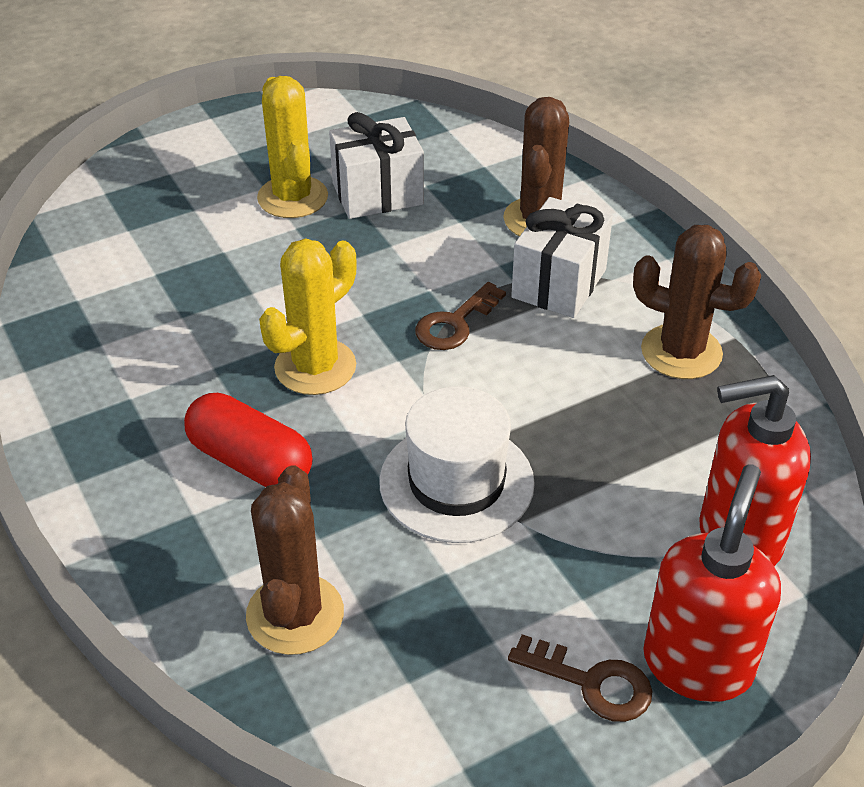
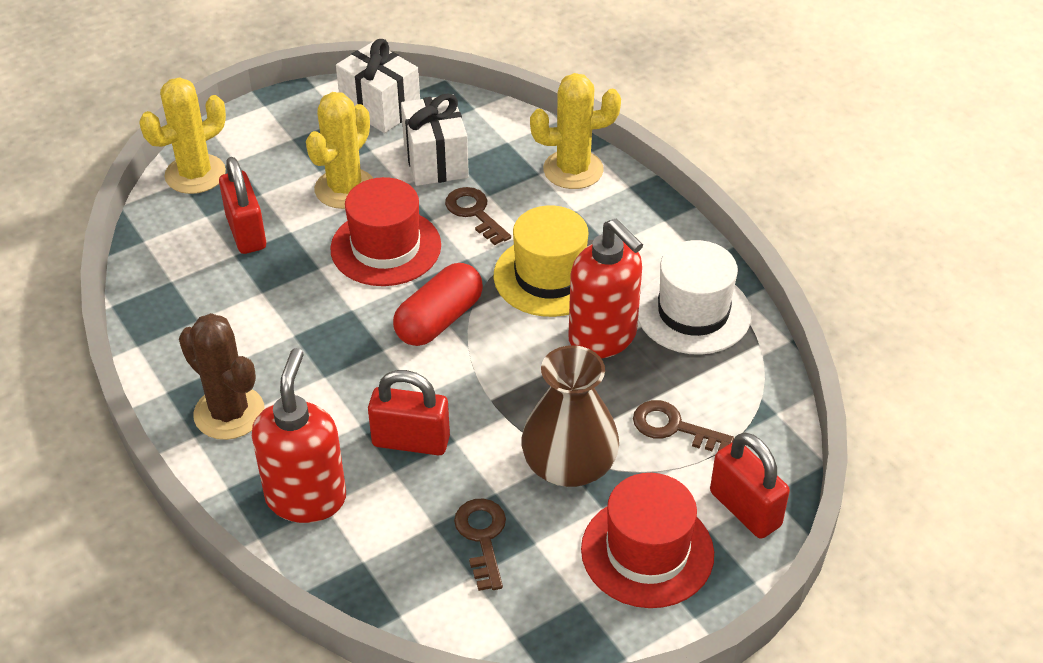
brown cactus: 3 -> 1
brown key: 2 -> 3
brown vase: 0 -> 1
red hat: 0 -> 2
red padlock: 0 -> 3
yellow cactus: 2 -> 3
yellow hat: 0 -> 1

